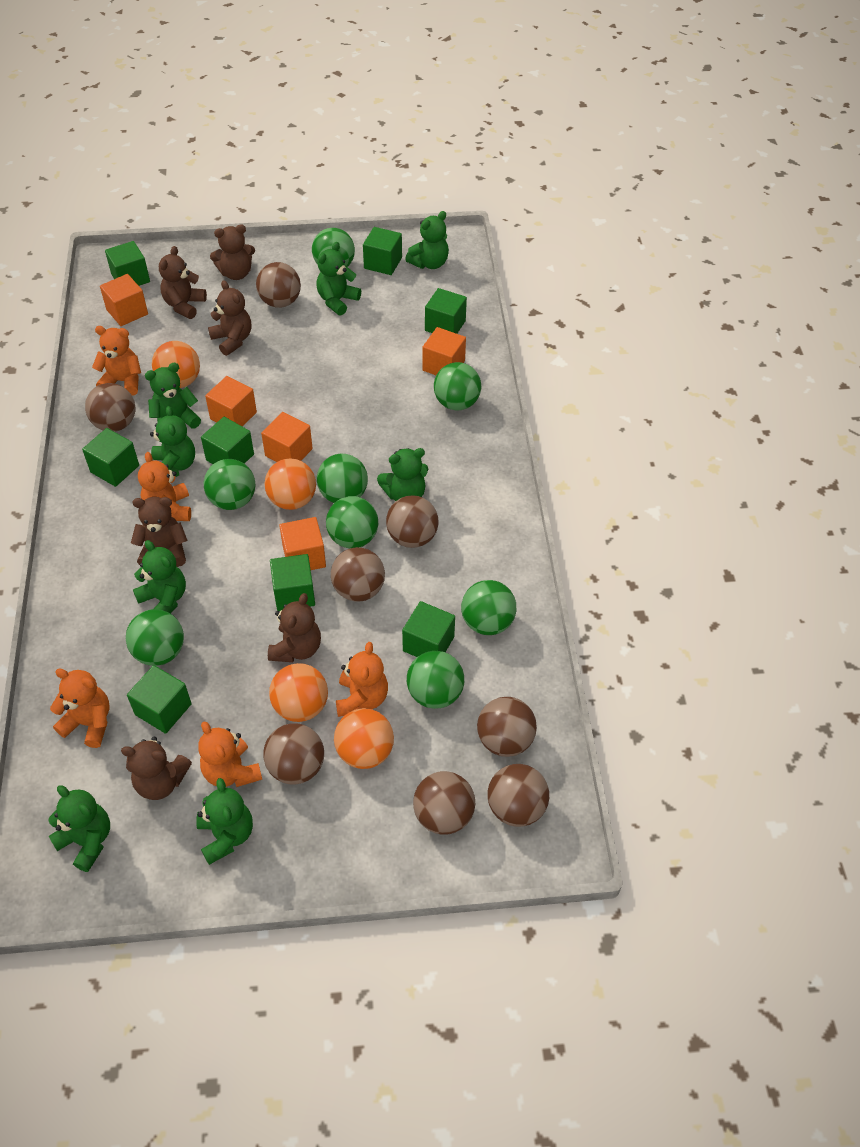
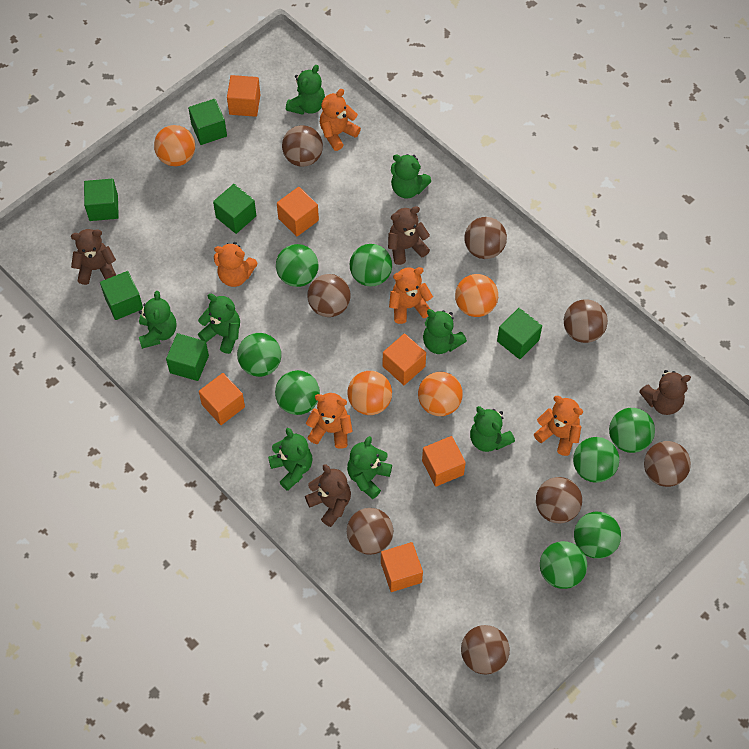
brown teddy bear: 6 -> 4
green cube: 8 -> 6
orange cube: 5 -> 6

